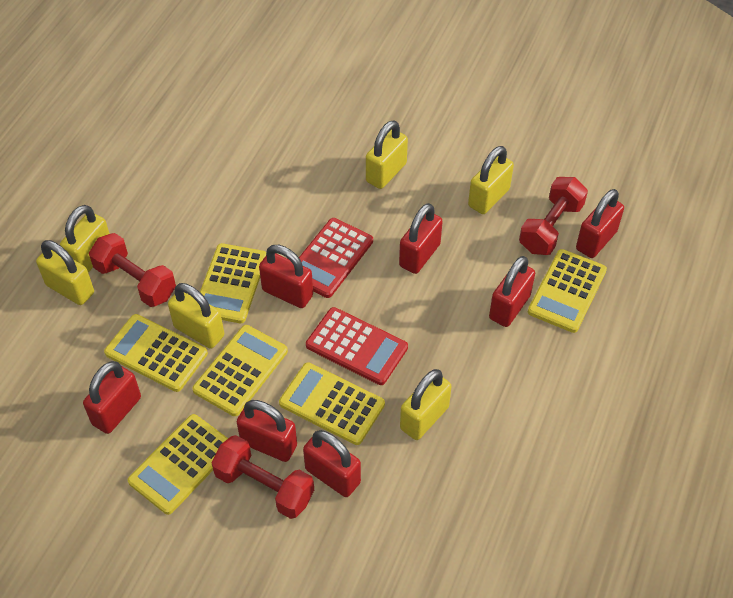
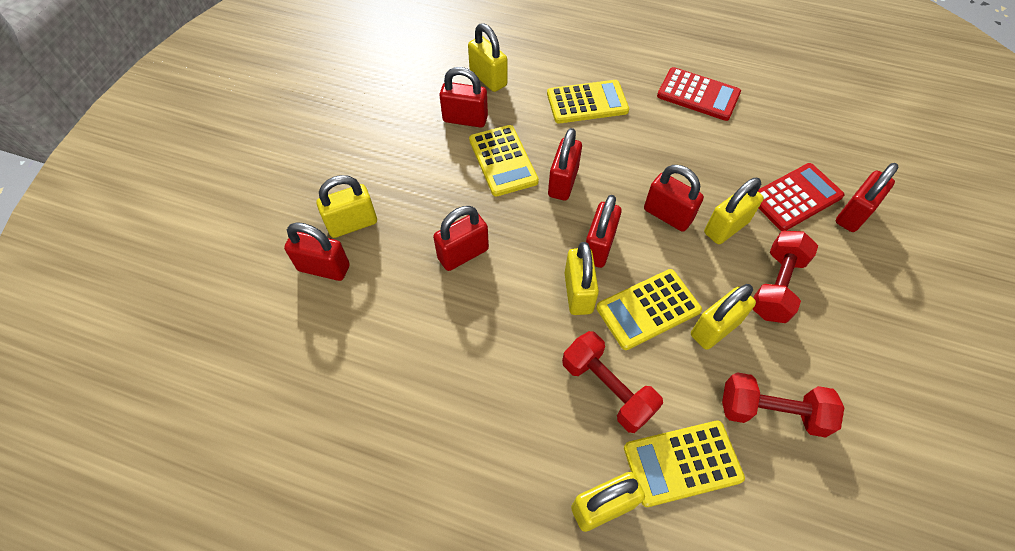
yellow calculator: 6 -> 4

